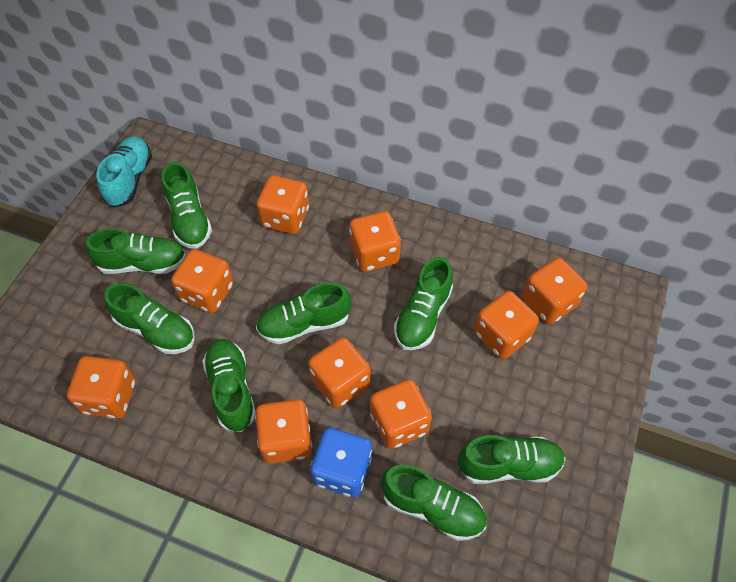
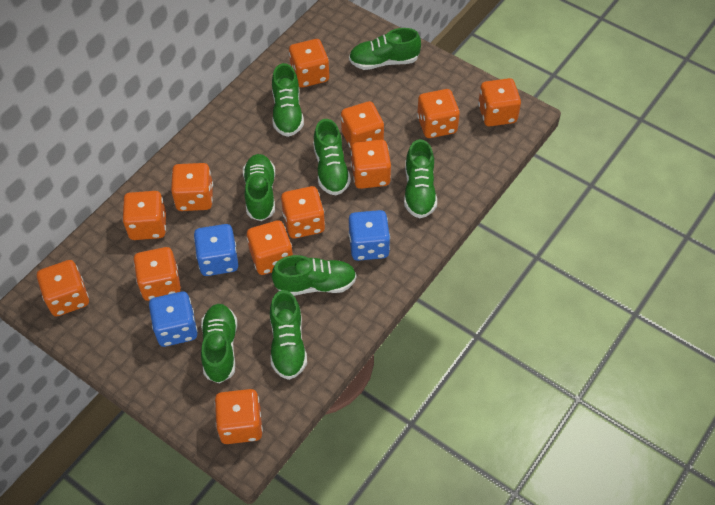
blue dice: 1 -> 3
orange dice: 9 -> 12
turquoise shoe: 1 -> 0

